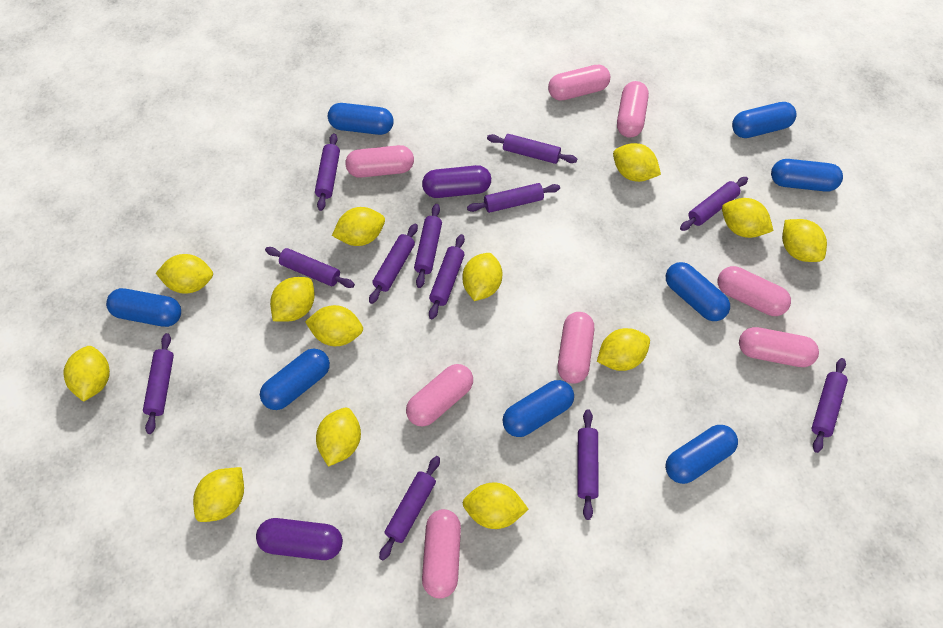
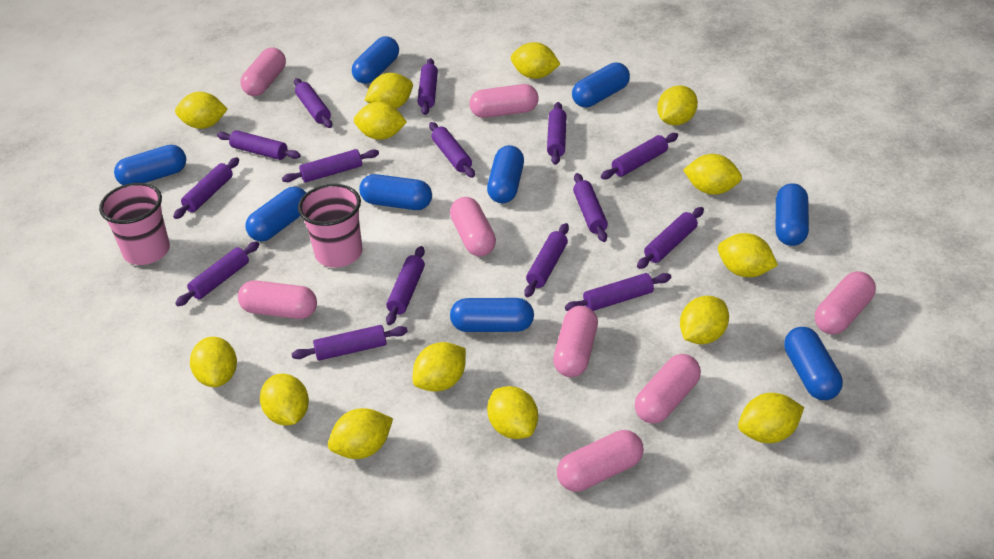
blue capsule: 8 -> 9
pink cup: 0 -> 2
purple capsule: 2 -> 0
purple rolling pin: 12 -> 15
yellow lemon: 13 -> 14

